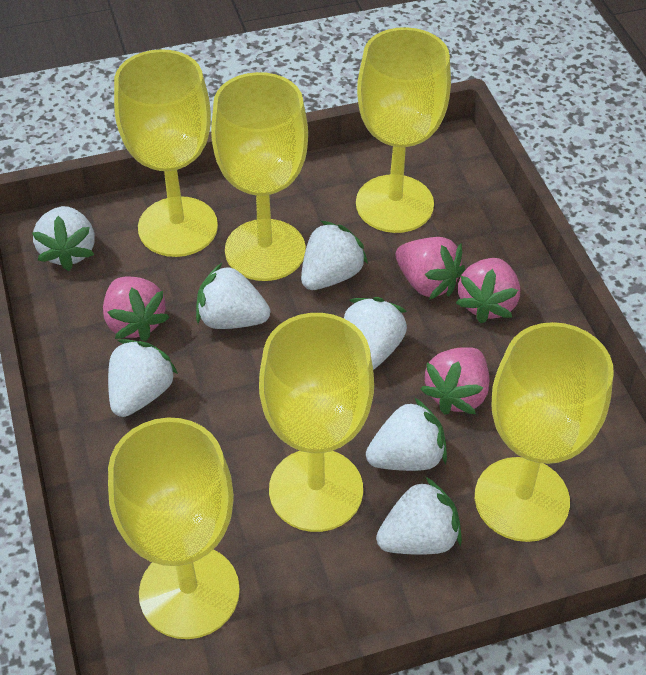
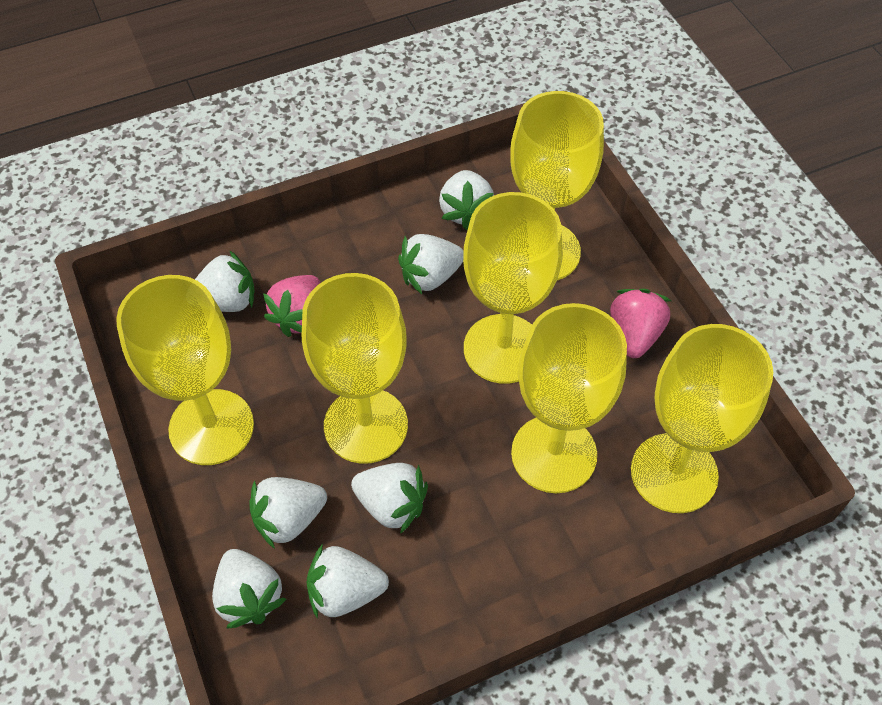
pink strawberry: 4 -> 2

